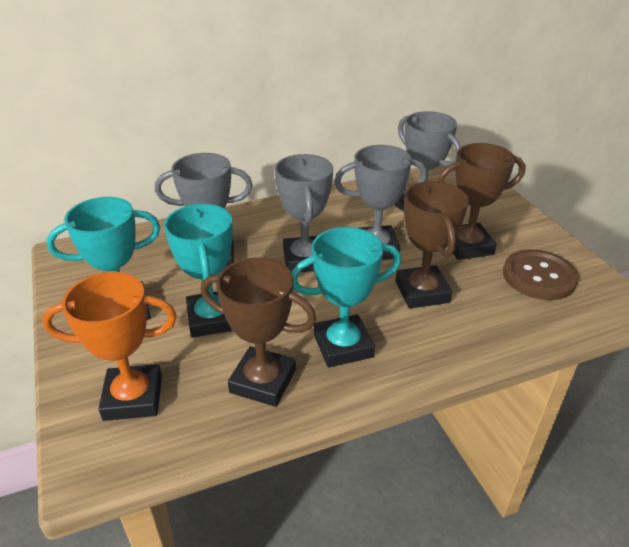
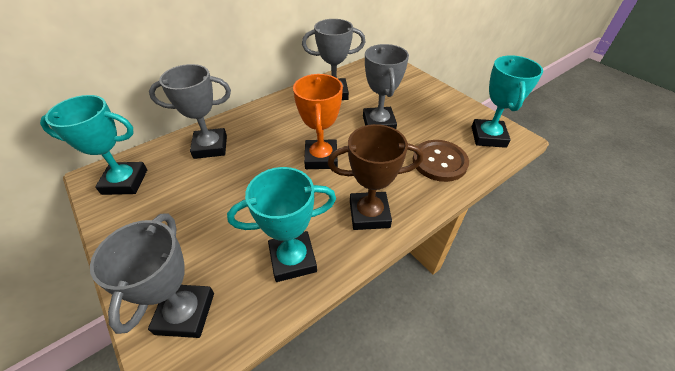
brown trophy: 3 -> 1

